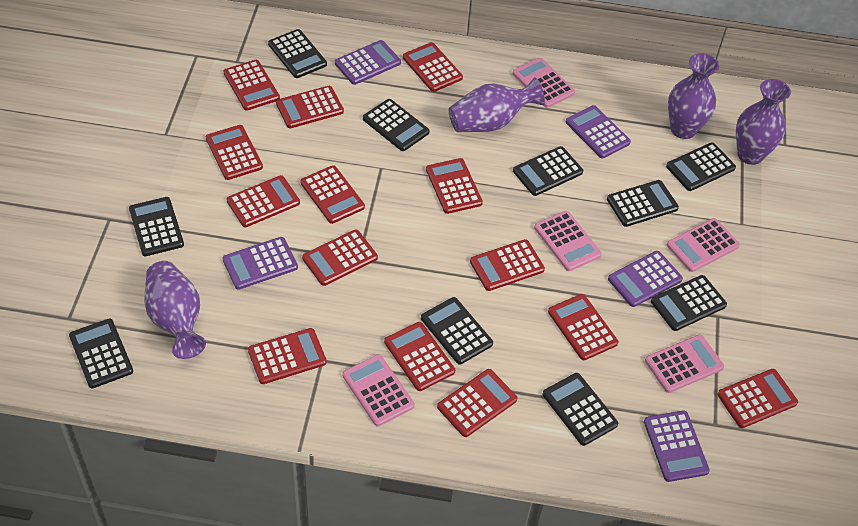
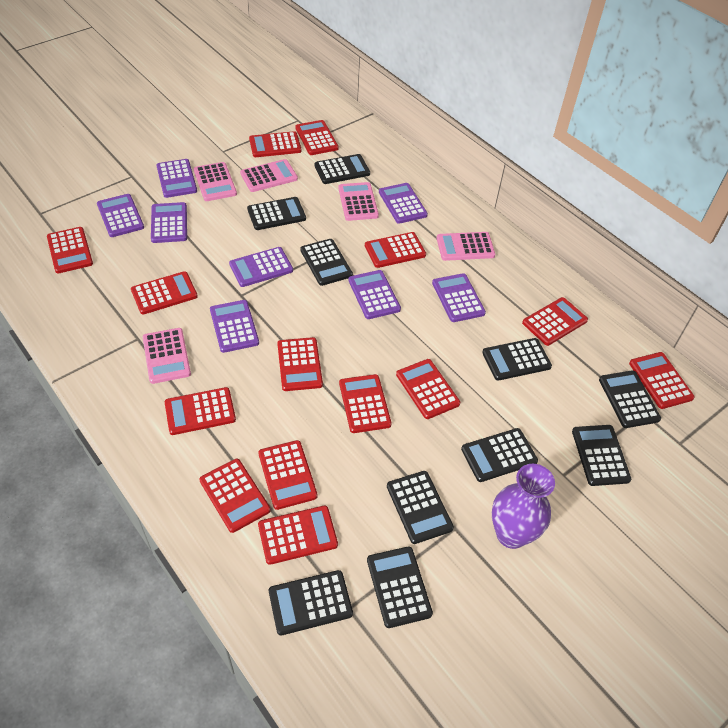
purple calculator: 5 -> 8
purple vase: 4 -> 1

